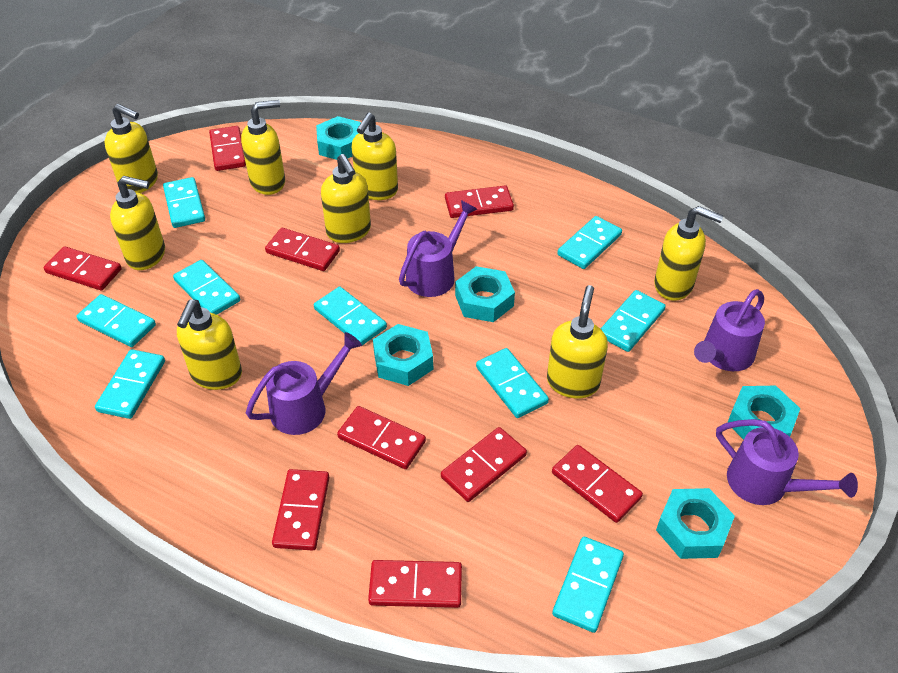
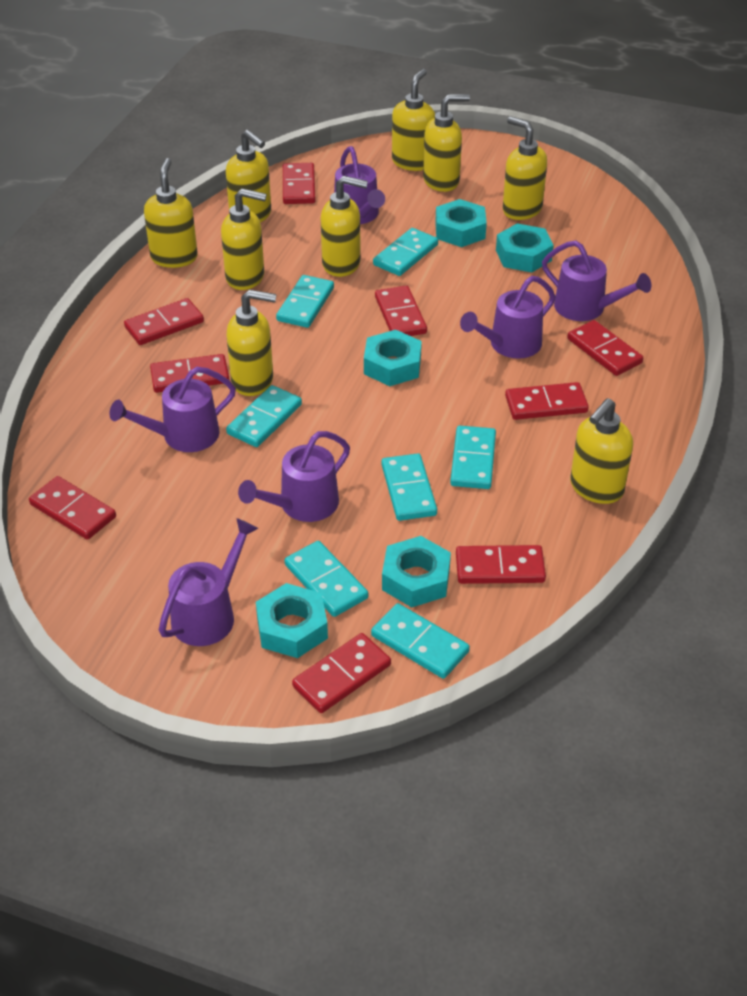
purple watering can: 4 -> 6
turquoise domino: 9 -> 7
yellow soap dispenser: 8 -> 9

